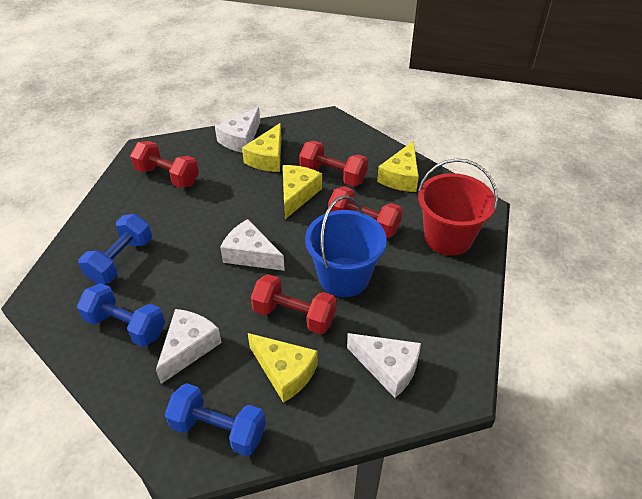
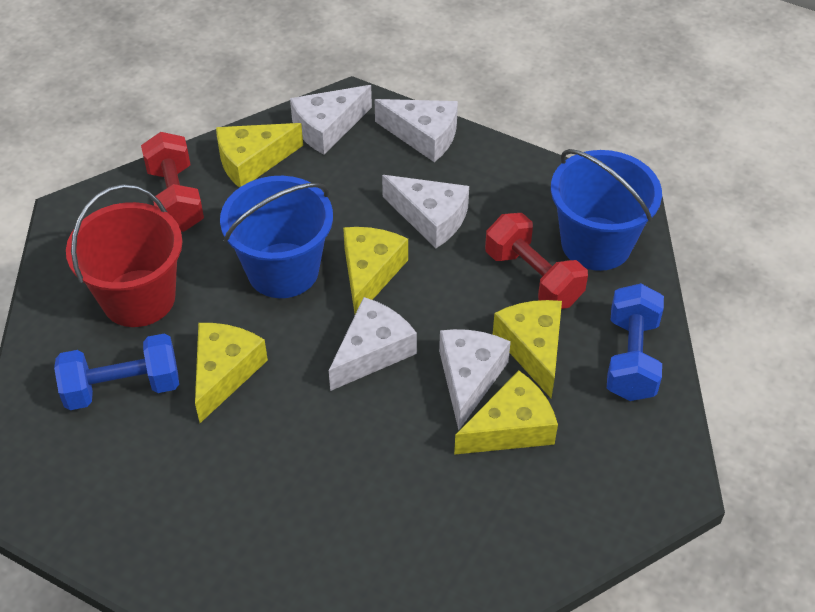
blue bucket: 1 -> 2
blue dumbbell: 3 -> 2
red dumbbell: 4 -> 2
white cheese: 4 -> 5
yellow cheese: 4 -> 5

